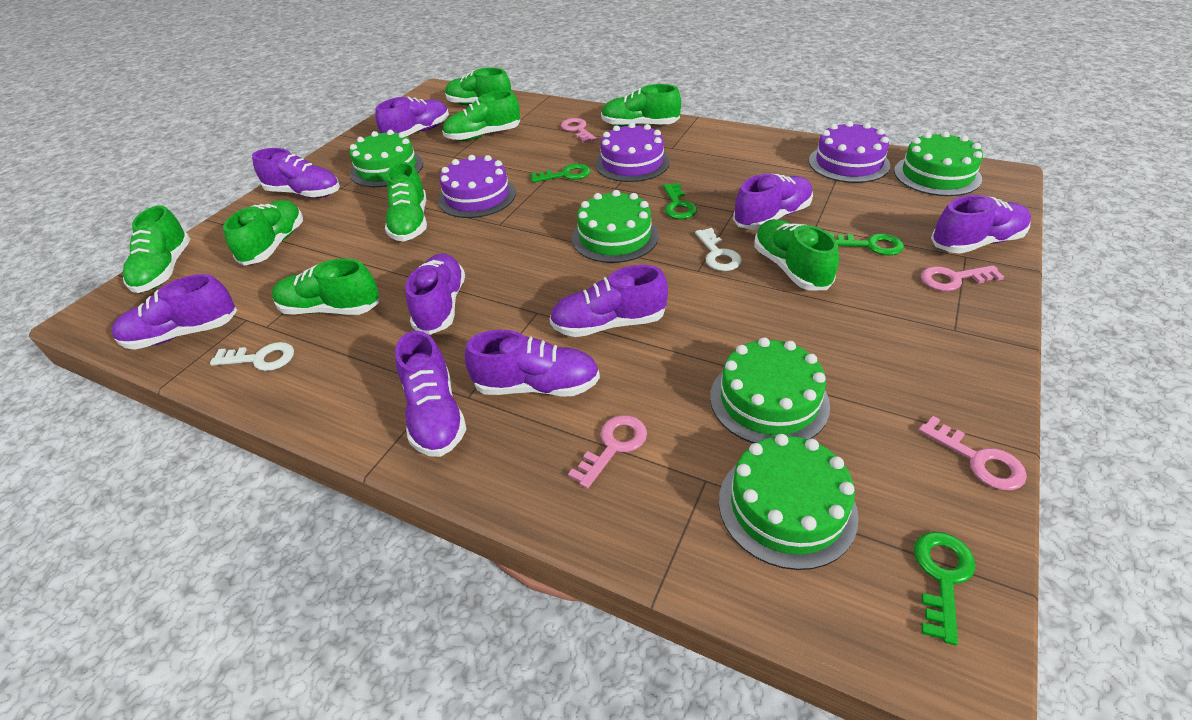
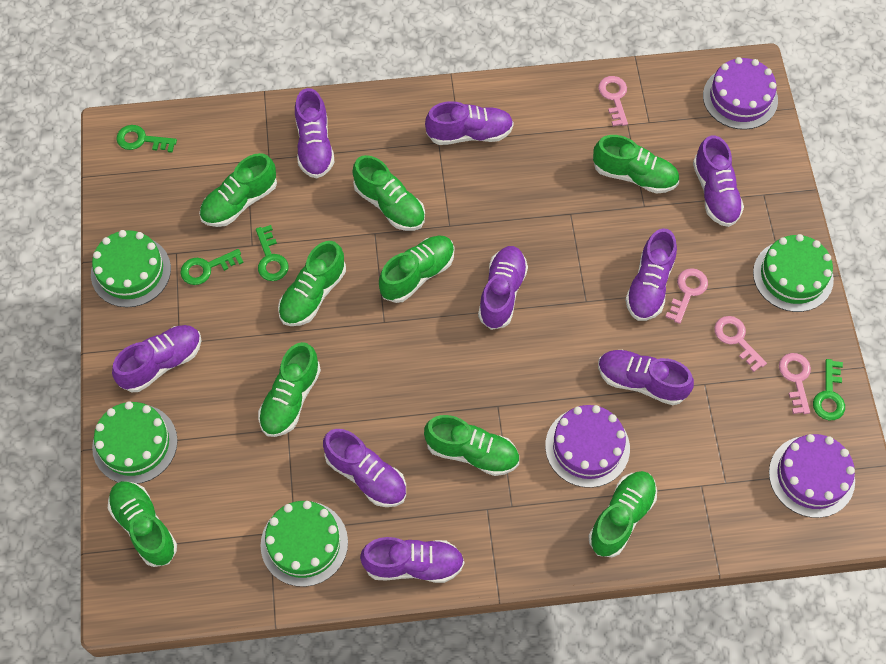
green cake: 5 -> 4
green shoe: 8 -> 9
white key: 2 -> 0

